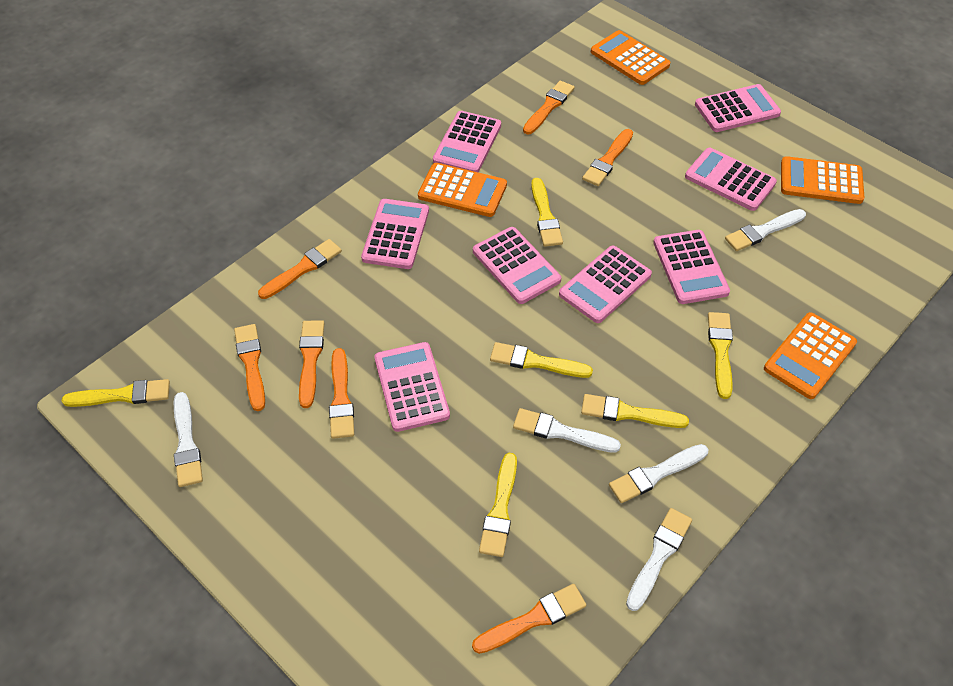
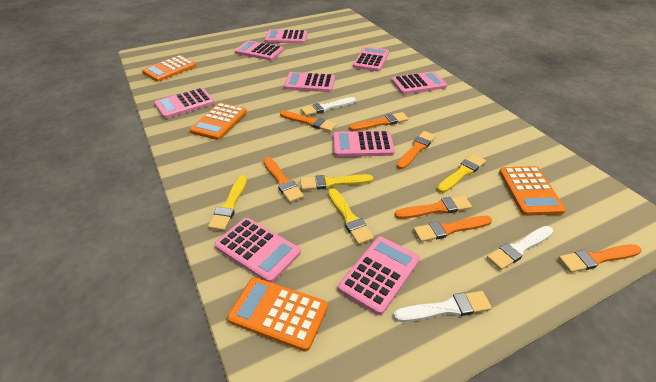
pink calculator: 8 -> 9
white brush: 5 -> 3
yellow brush: 6 -> 4

